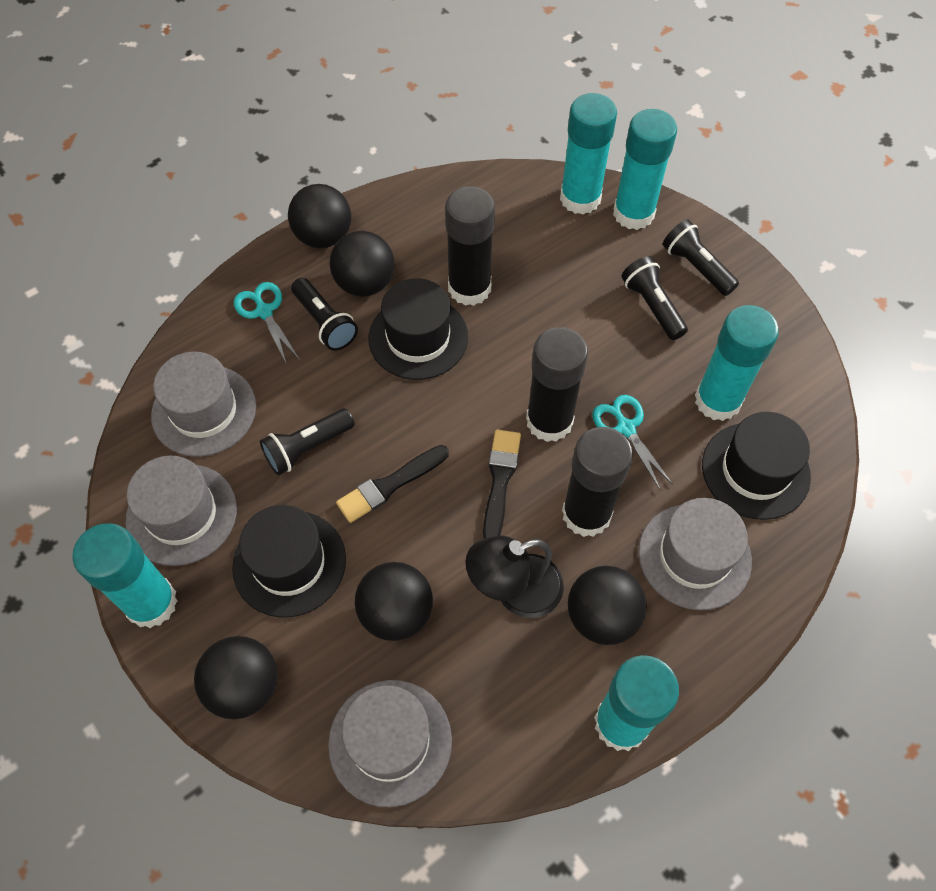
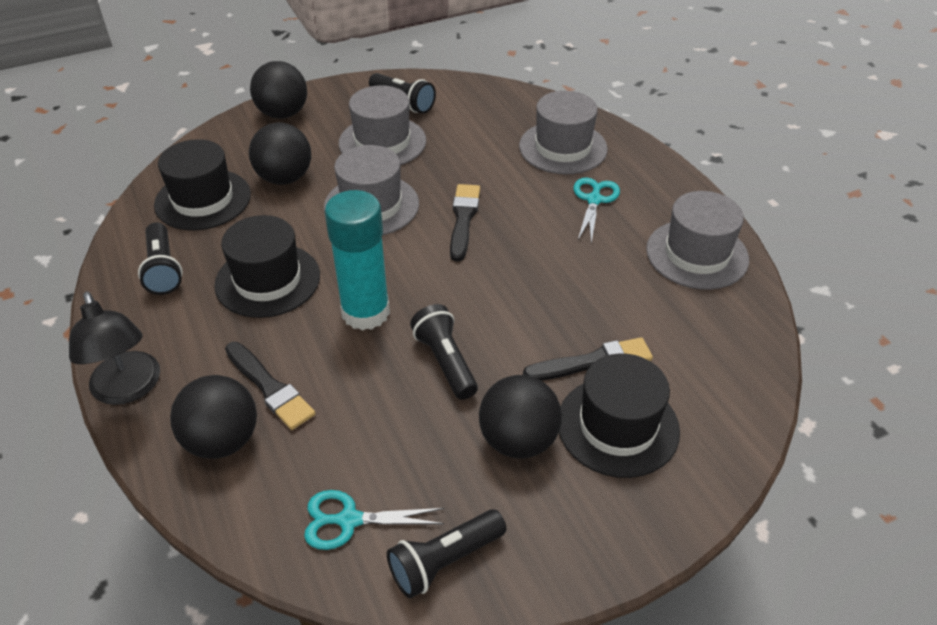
black ball: 5 -> 4
black brush: 2 -> 3
black glue stick: 3 -> 0
turquoise glue stick: 5 -> 1

